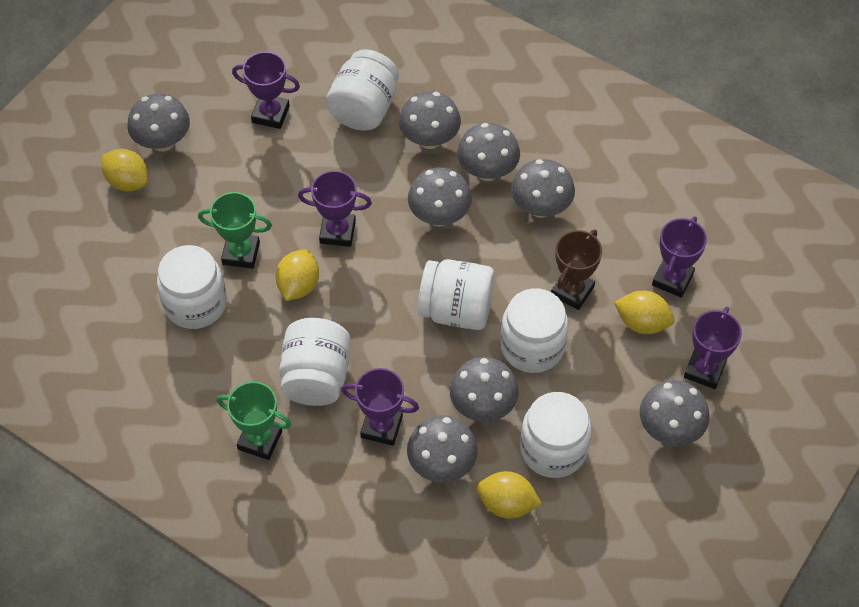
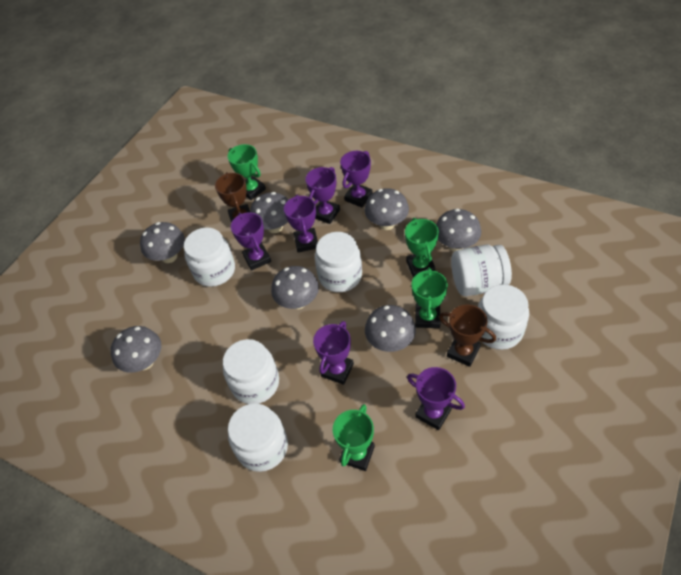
brown trophy: 1 -> 2
green trophy: 2 -> 4
grey mushroom: 8 -> 7
purple trophy: 5 -> 6
yellow lemon: 4 -> 0

